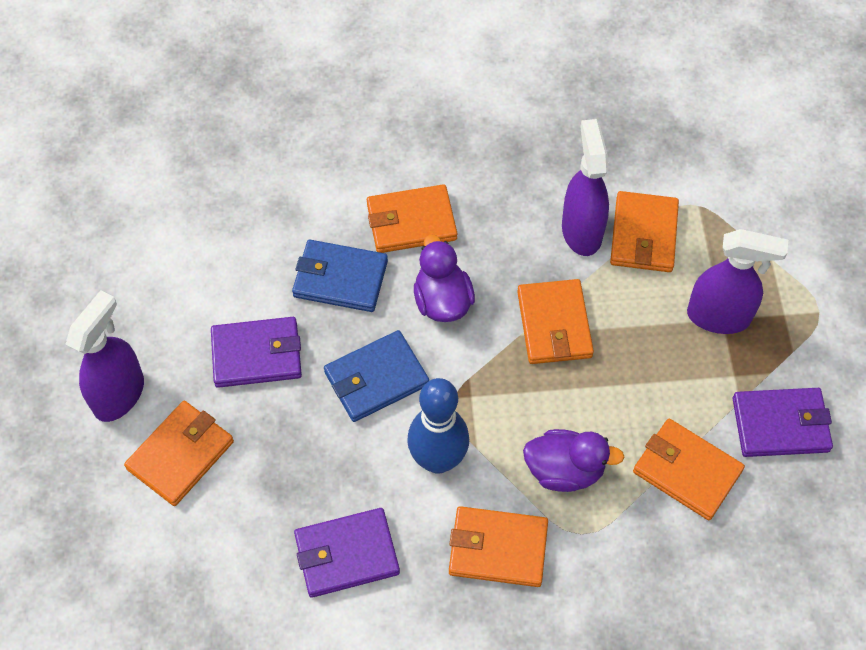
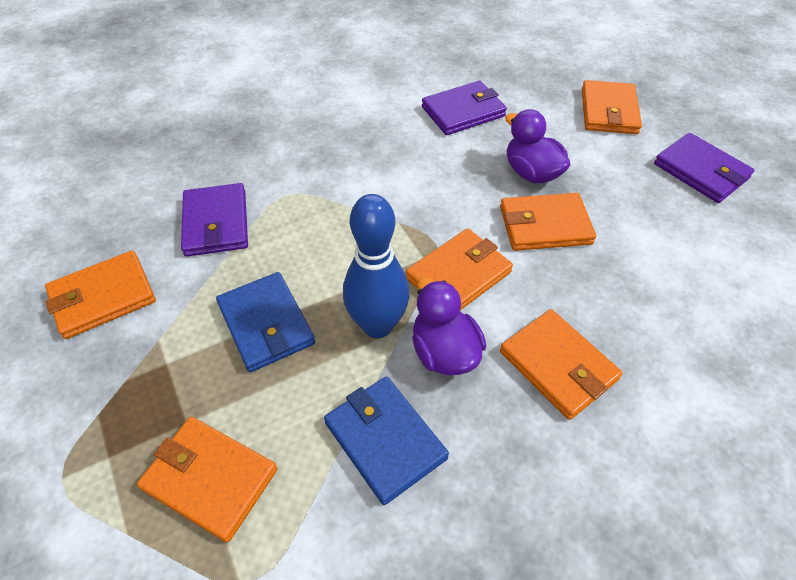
purple spray bottle: 3 -> 0

